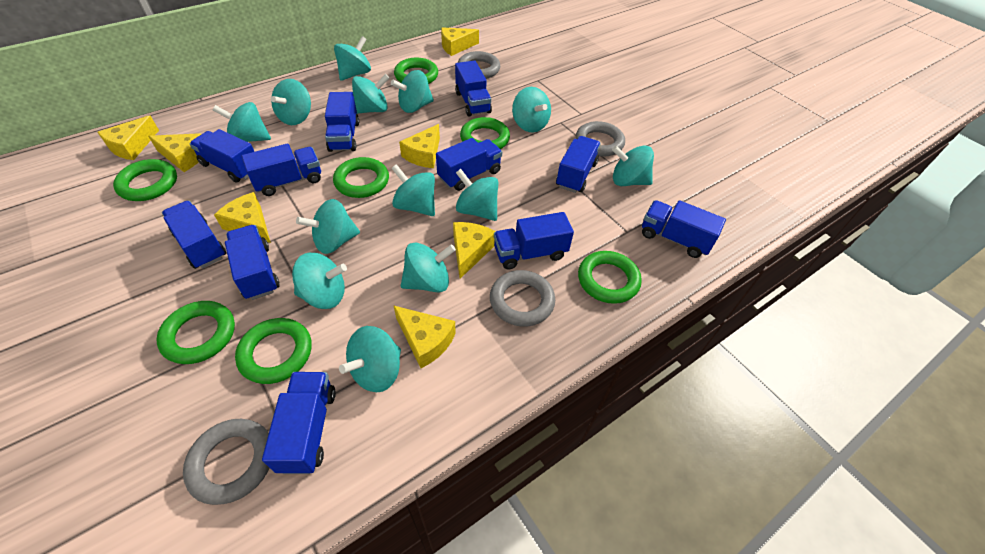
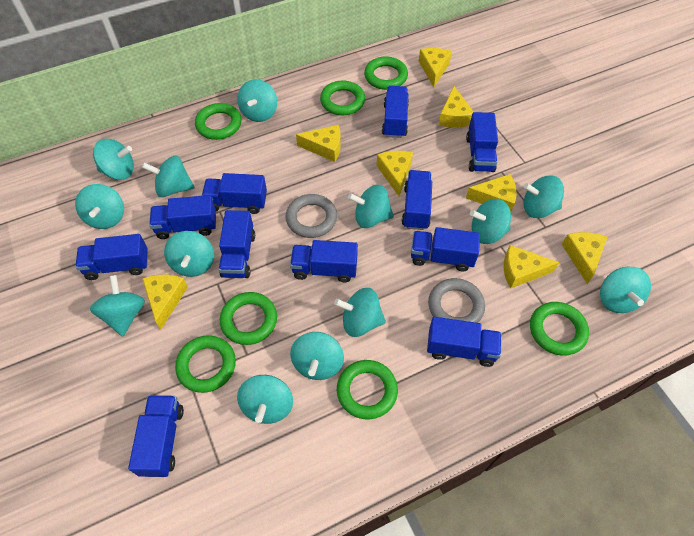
grey ring: 4 -> 2
yellow cheese: 7 -> 8

